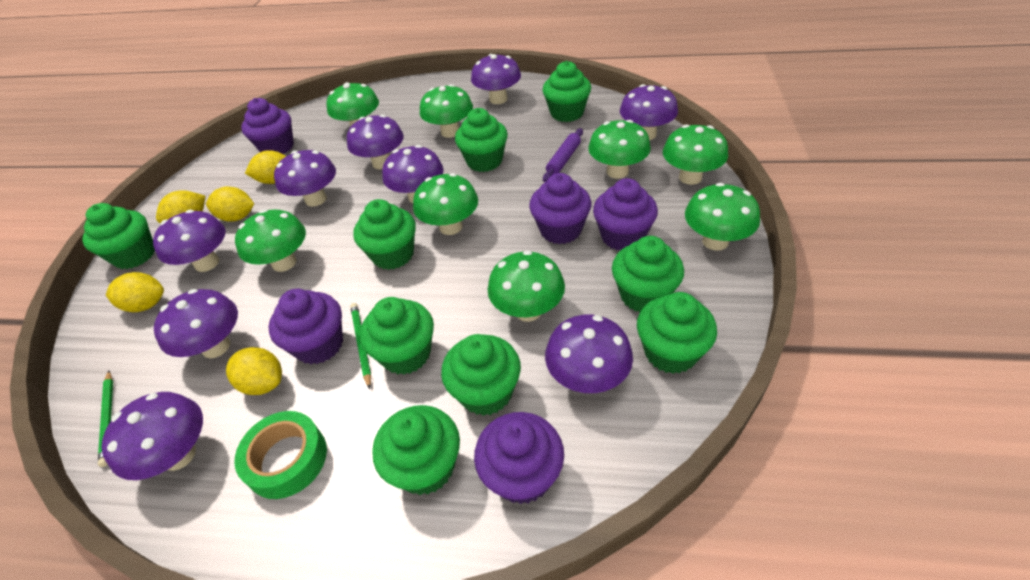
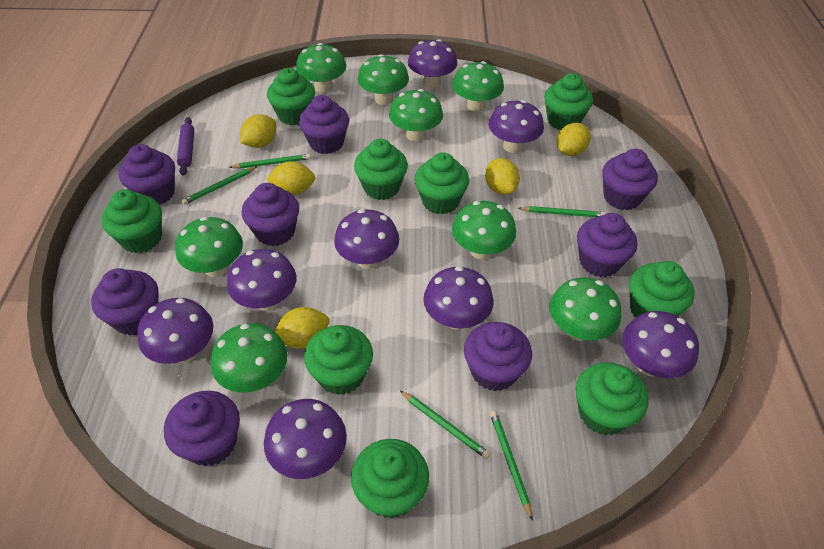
green pencil: 2 -> 5
green tape: 1 -> 0
purple cupcake: 5 -> 8
purple mushroom: 9 -> 8

